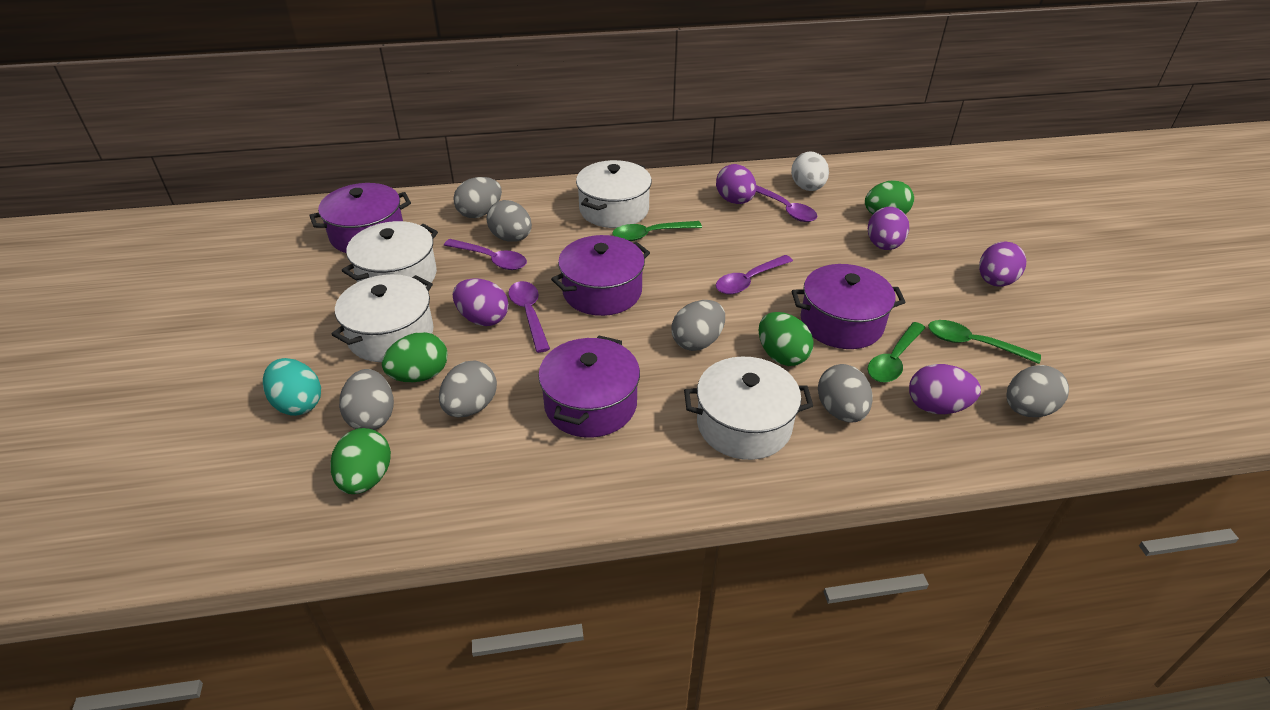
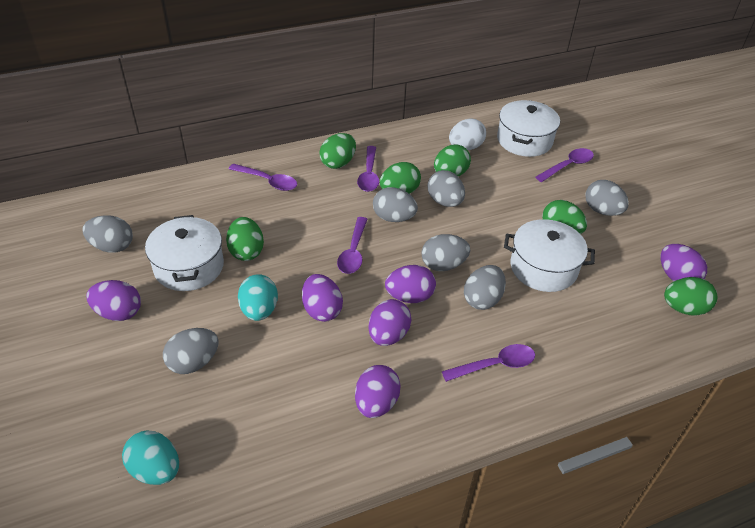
green egg: 4 -> 6
green spoon: 3 -> 0
purple egg: 5 -> 6
purple pot: 4 -> 0
purple spoon: 4 -> 5
turquoise egg: 1 -> 2
white pot: 4 -> 3

